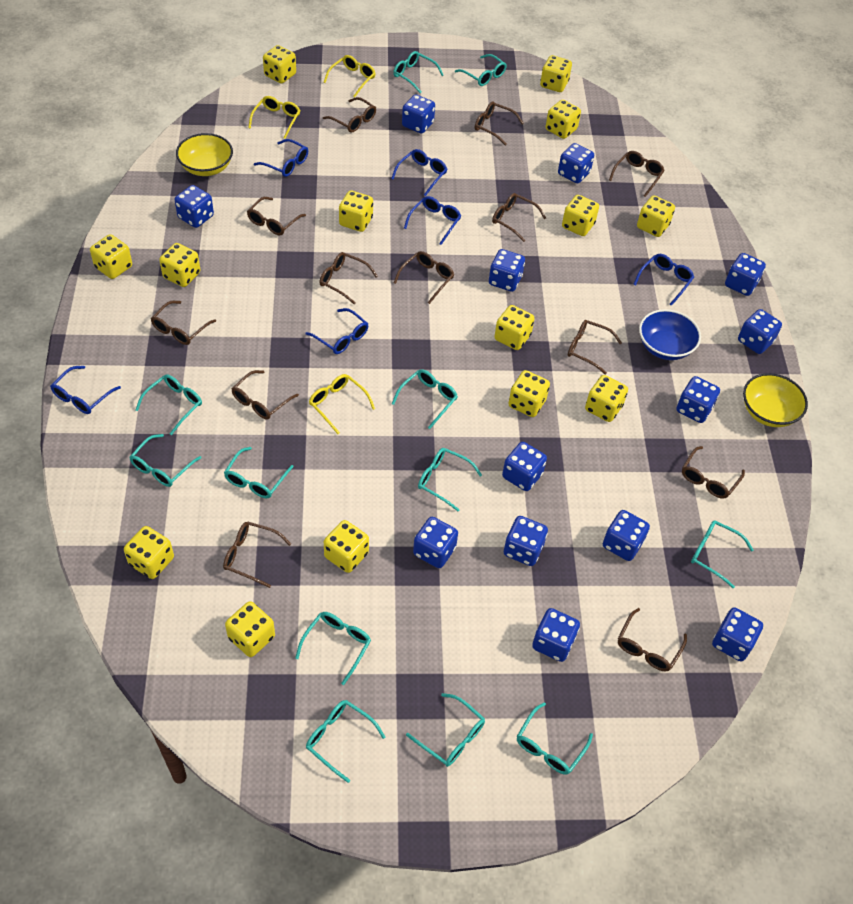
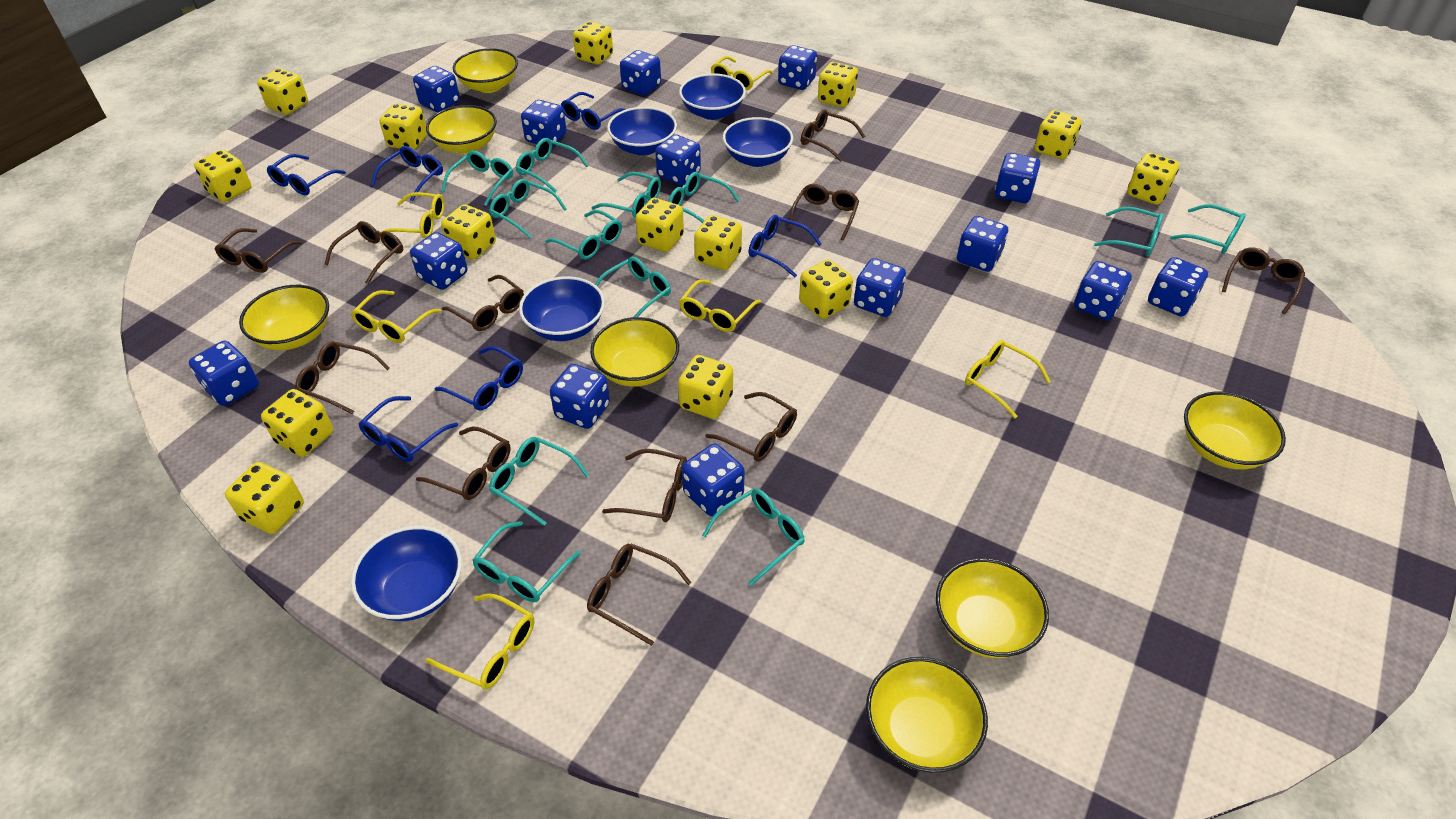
blue bowl: 1 -> 5
blue dice: 13 -> 14
brown glasses: 13 -> 11
yellow bowl: 2 -> 7
yellow glasses: 3 -> 6

